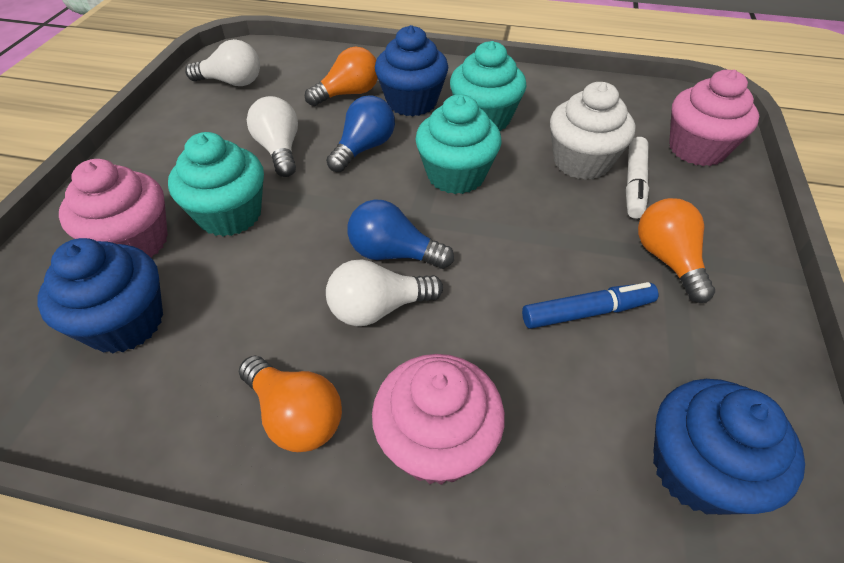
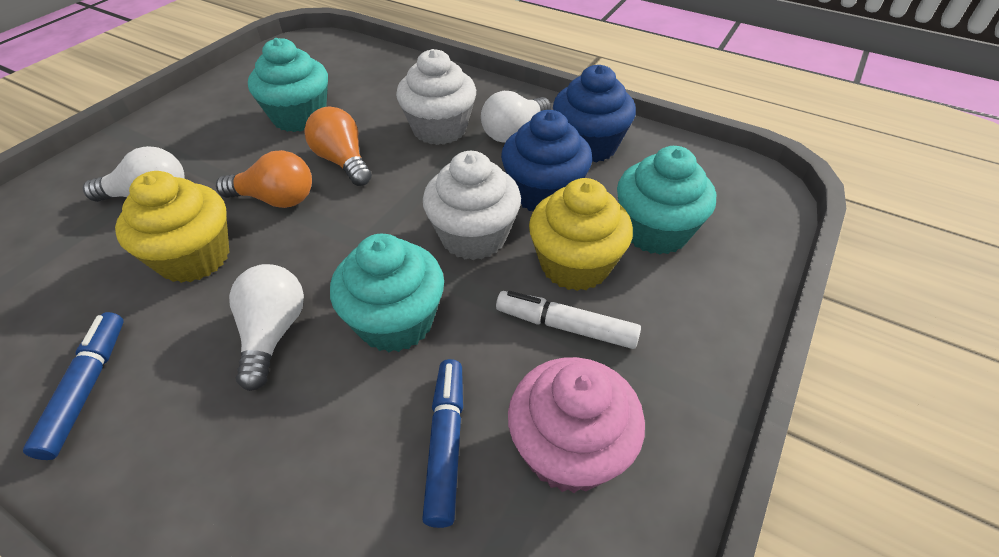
blue cupcake: 3 -> 2
blue light bulb: 2 -> 0
blue marker: 1 -> 2
orange light bulb: 3 -> 2
pink cupcake: 3 -> 1
white cupcake: 1 -> 2
yellow cupcake: 0 -> 2

